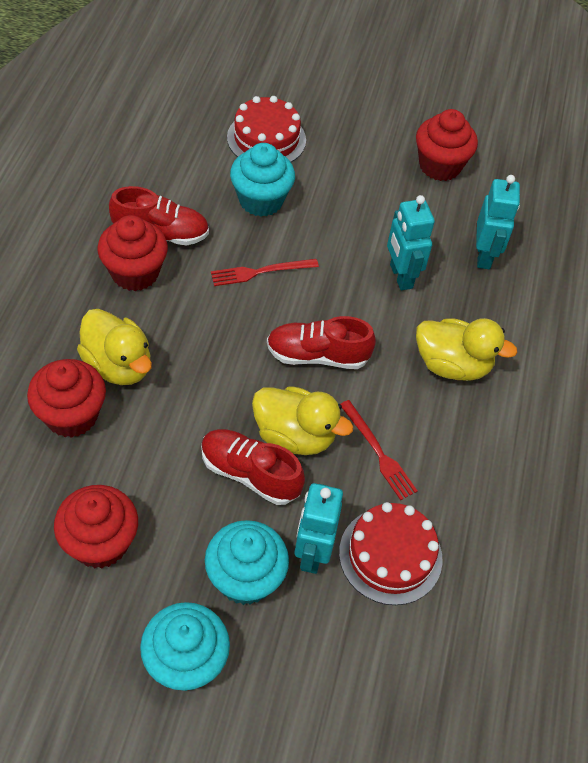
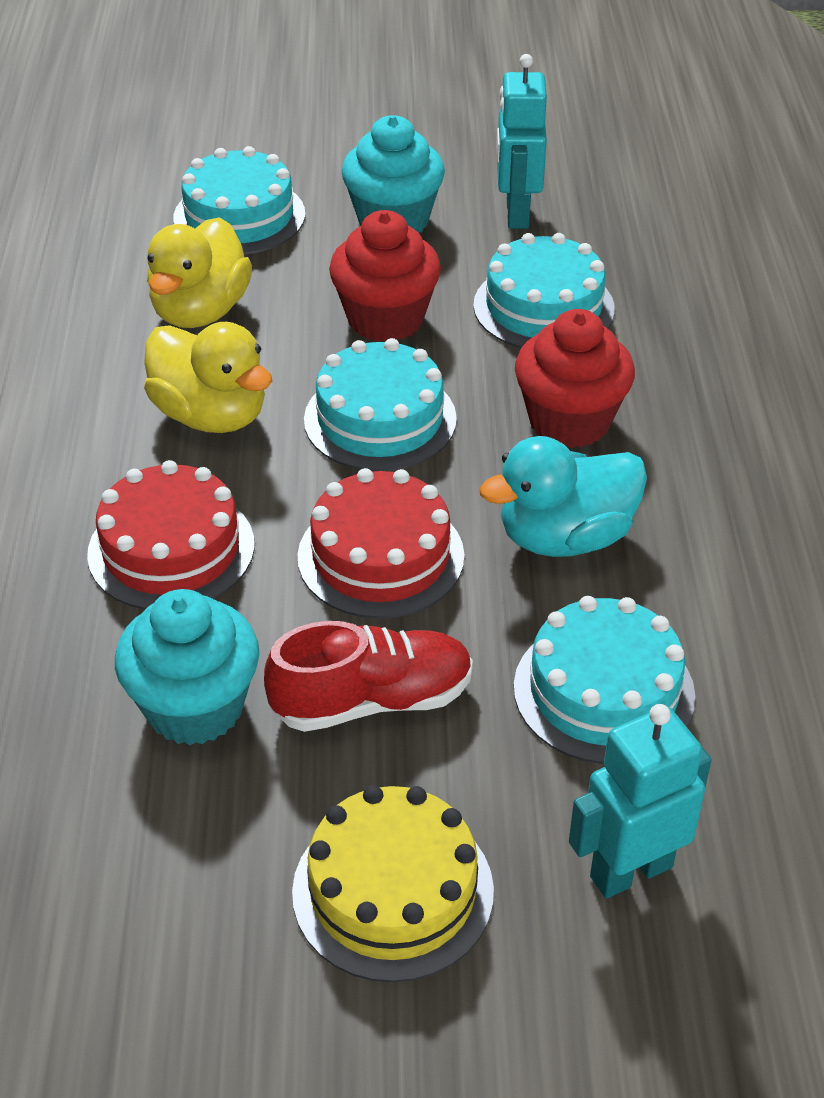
red cupcake: 4 -> 2
red fork: 2 -> 0
red shoe: 3 -> 1
turquoise cake: 0 -> 4
turquoise cupcake: 3 -> 2
turquoise duck: 0 -> 1
turquoise robot: 3 -> 2
yellow cake: 0 -> 1
yellow duck: 3 -> 2

